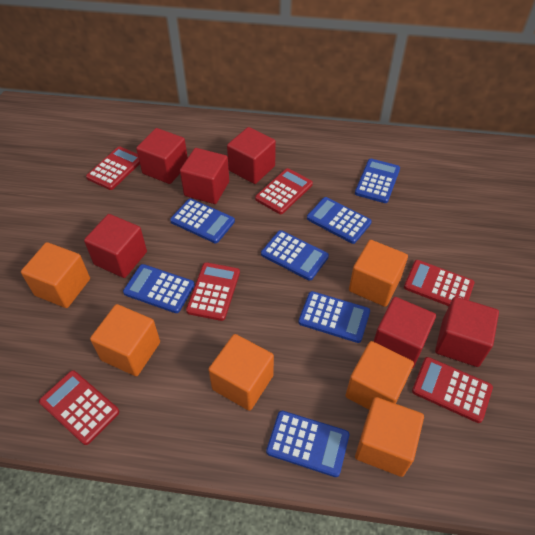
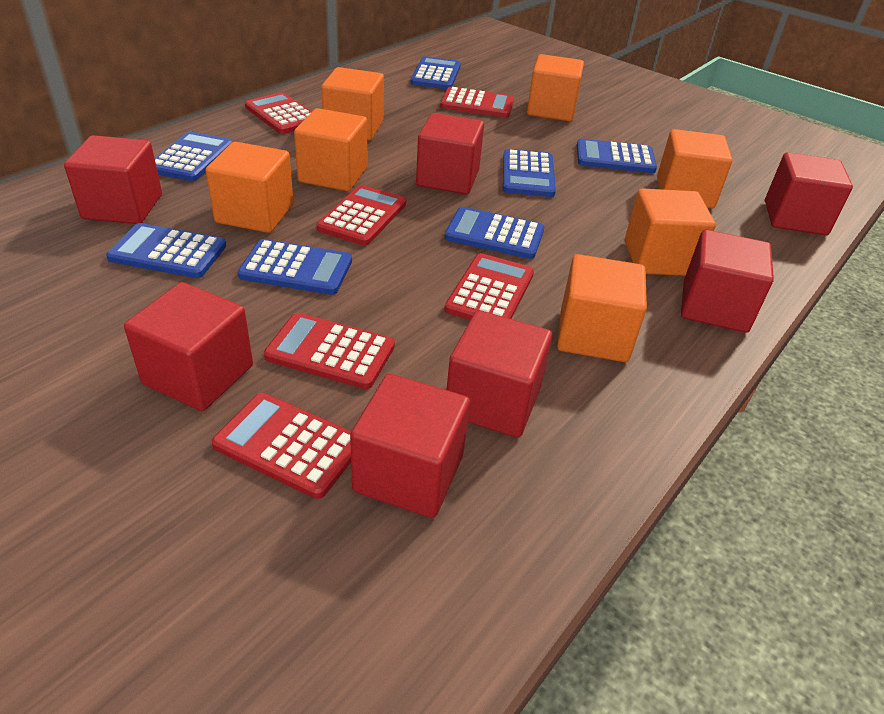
orange cube: 6 -> 7
red cube: 6 -> 7

